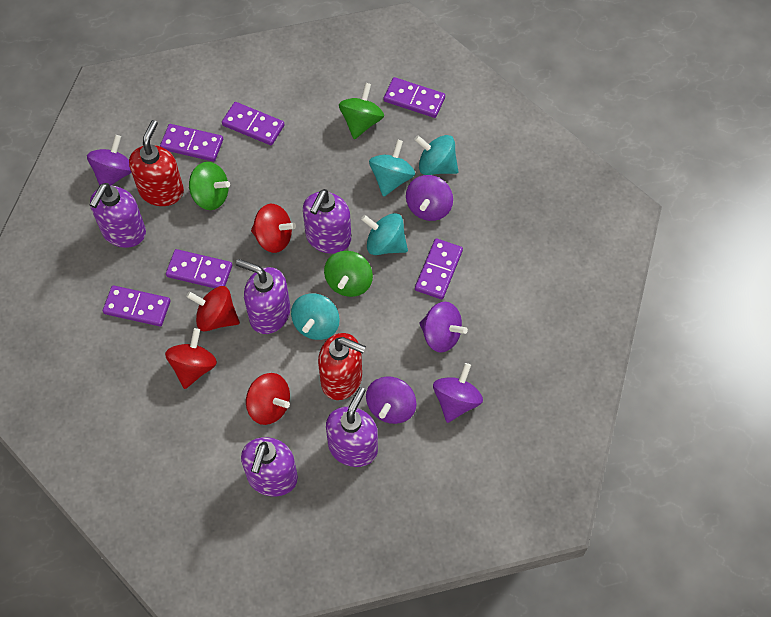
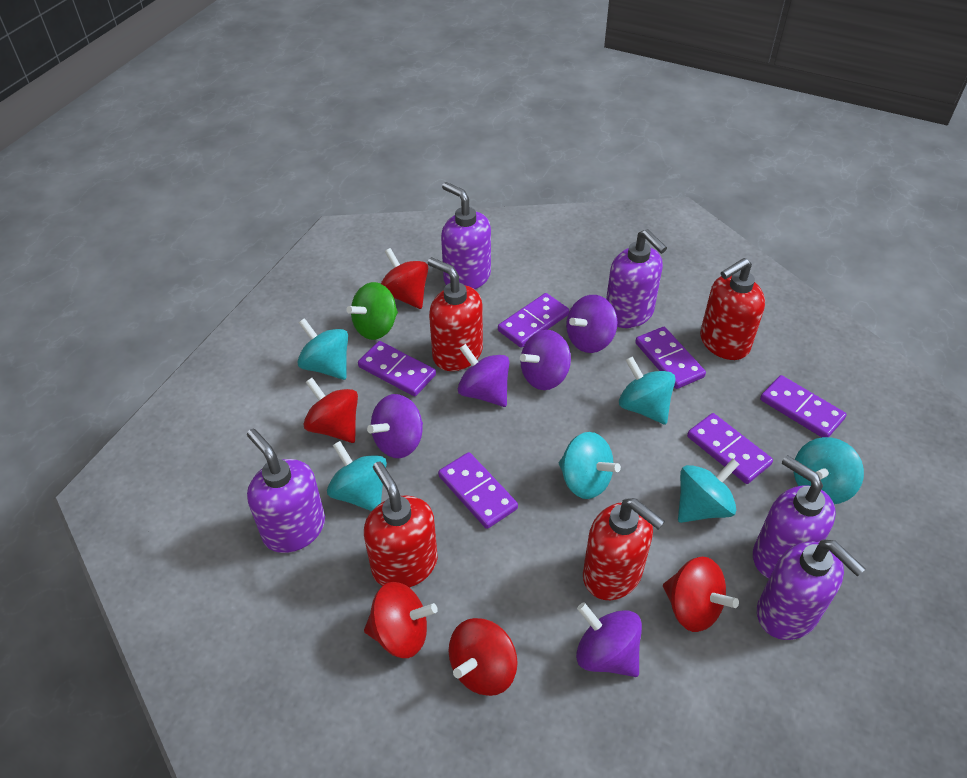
green spinning top: 3 -> 1
red soap dispenser: 2 -> 4
red spinning top: 4 -> 5
turquoise spinning top: 4 -> 6

